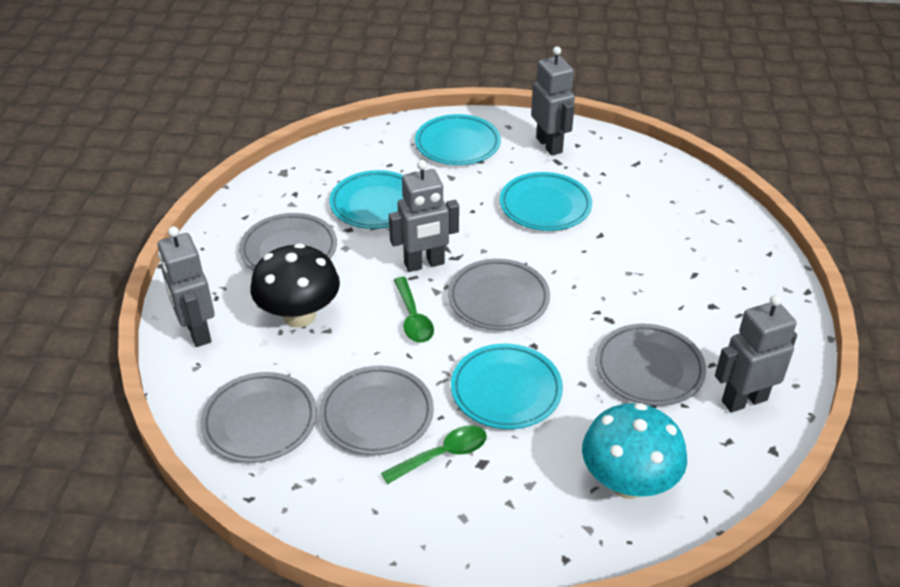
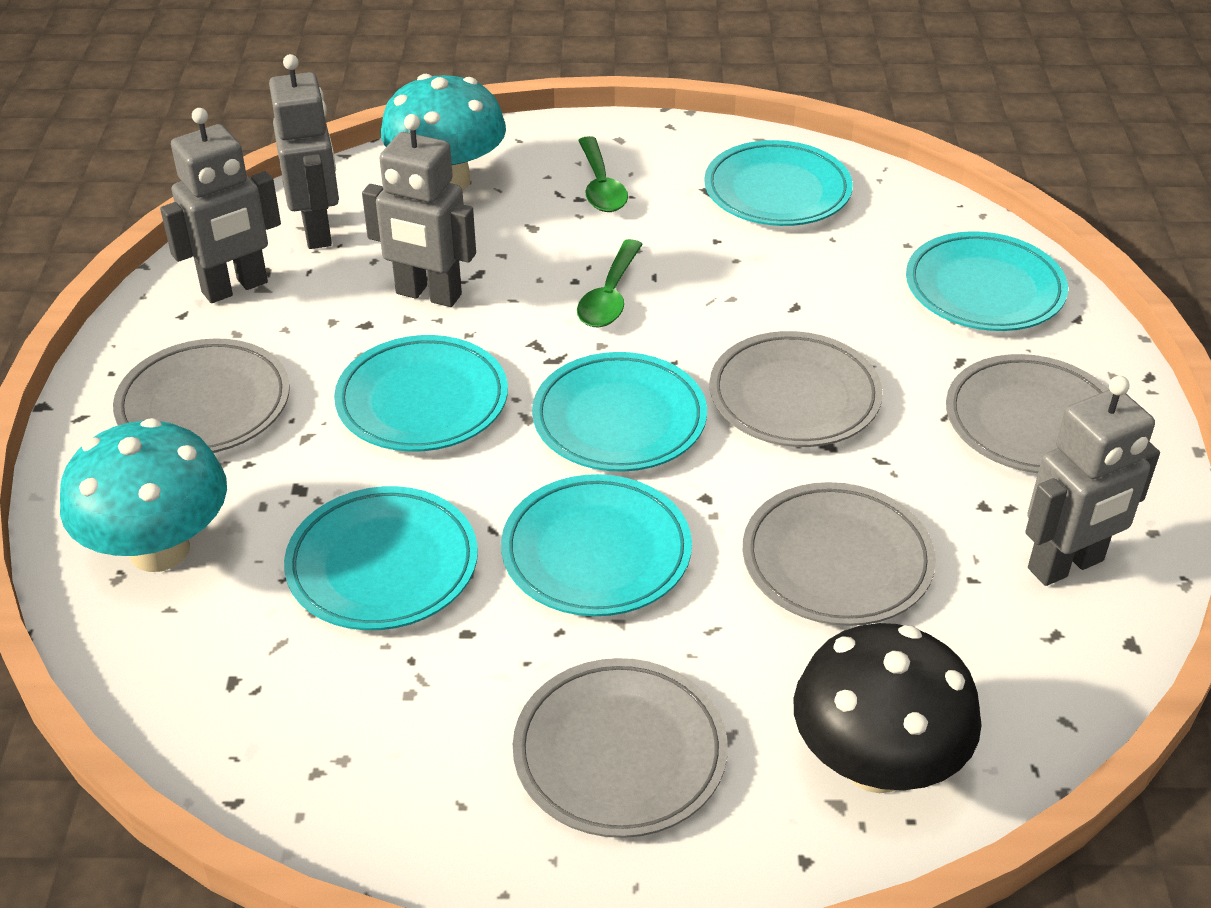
turquoise mushroom: 1 -> 2
turquoise plate: 4 -> 6

